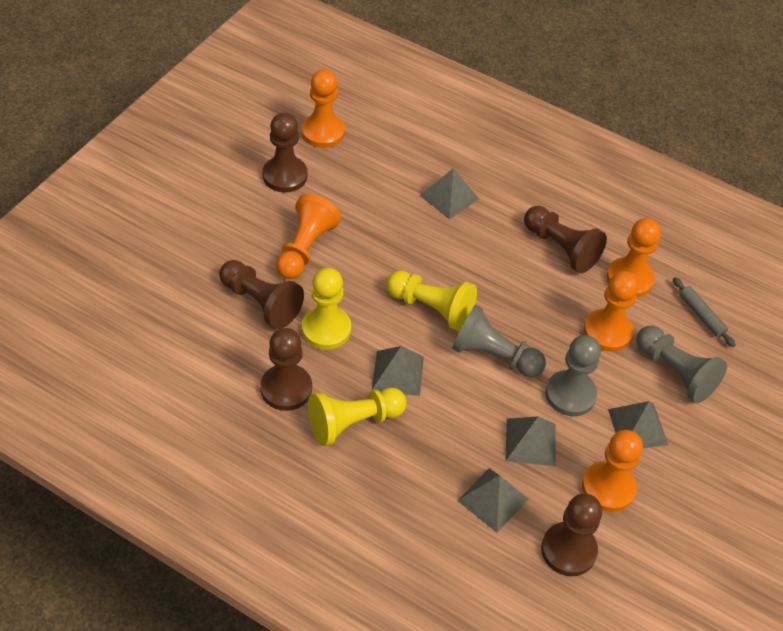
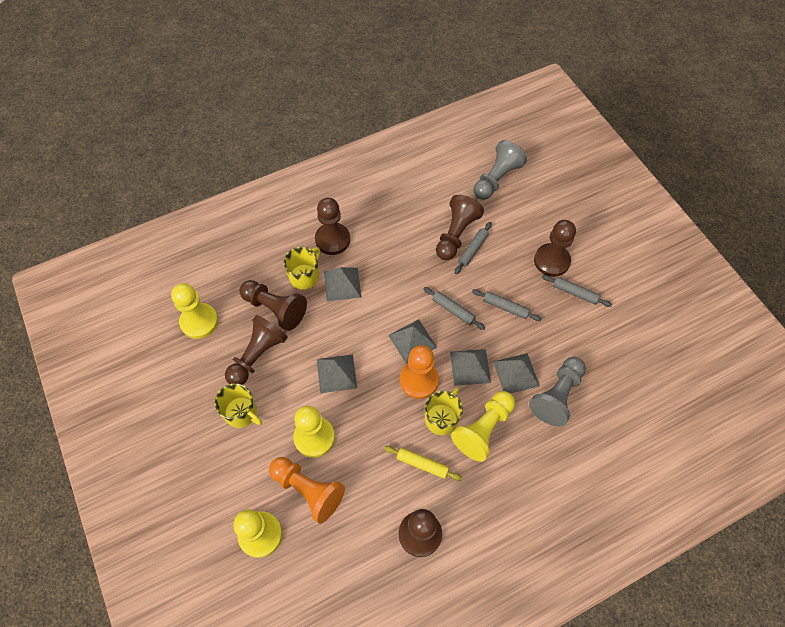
brown pawn: 5 -> 6
grey pawn: 3 -> 2
grey rolling pin: 1 -> 4
orange pawn: 5 -> 2
yellow mug: 0 -> 3
yellow pawn: 3 -> 4
yellow rolling pin: 0 -> 1

